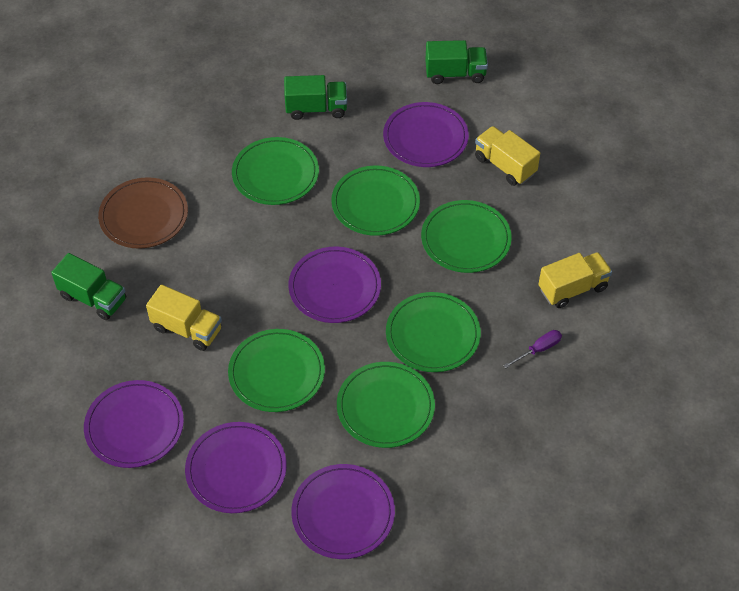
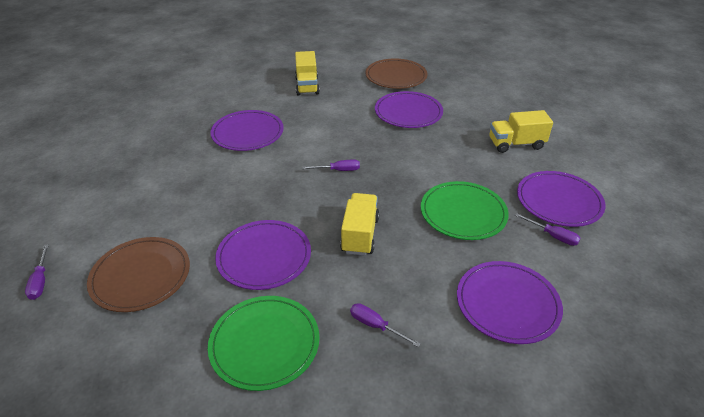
brown plate: 1 -> 2
green plate: 6 -> 2
green truck: 3 -> 0
purple screwdriver: 1 -> 4

